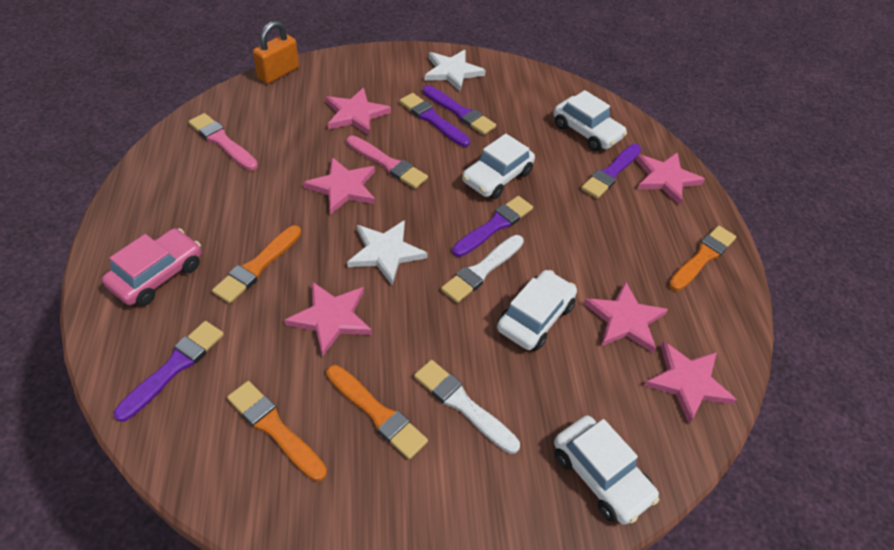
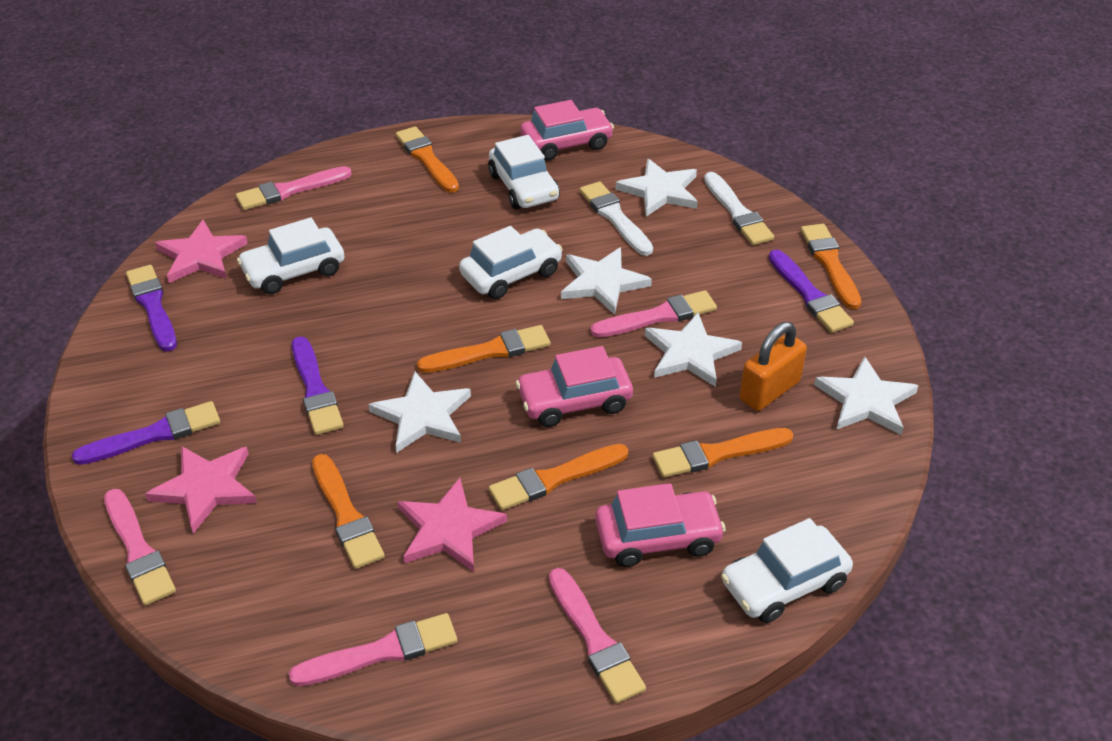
orange brush: 4 -> 6
pink brush: 2 -> 5
pink car: 1 -> 3
pink star: 6 -> 3
purple brush: 5 -> 4
white star: 2 -> 5

